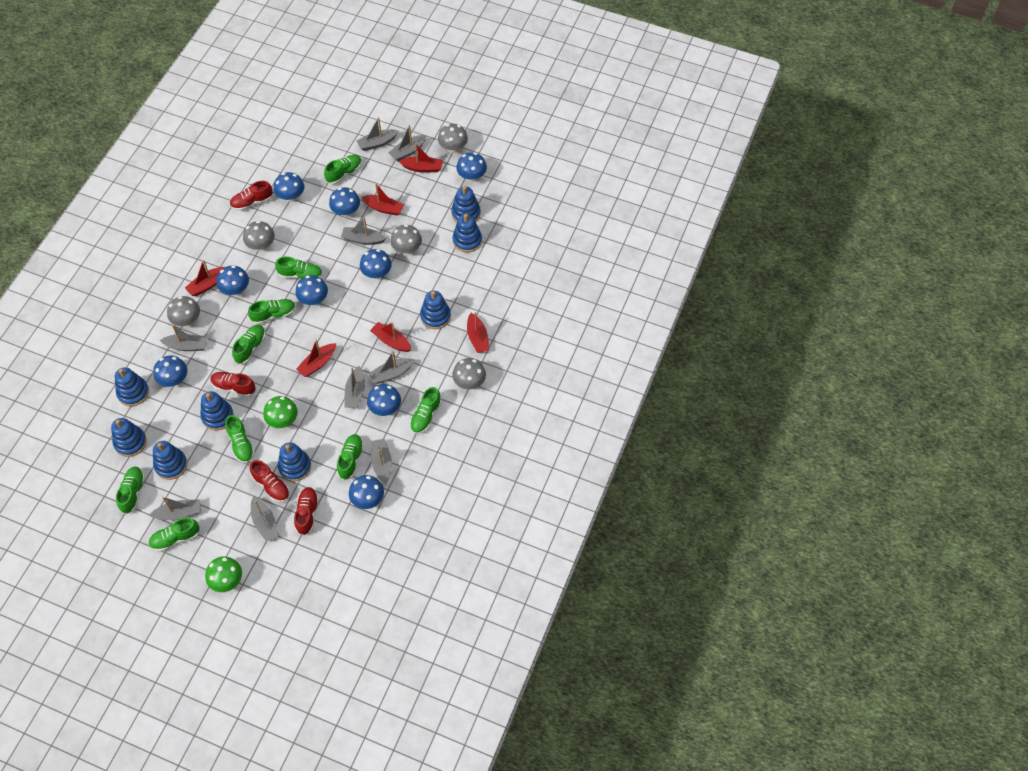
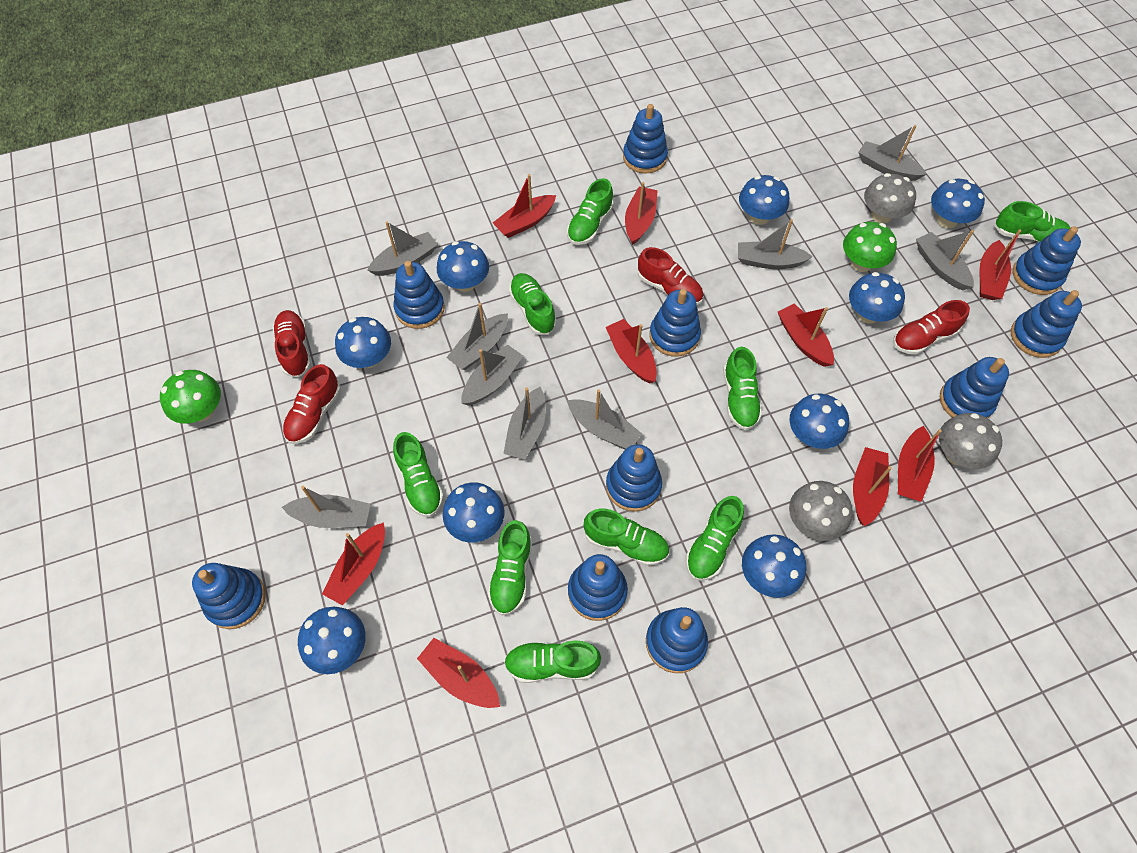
blue stacking toy: 8 -> 10
grey mushroom: 5 -> 3
red boat: 6 -> 9

